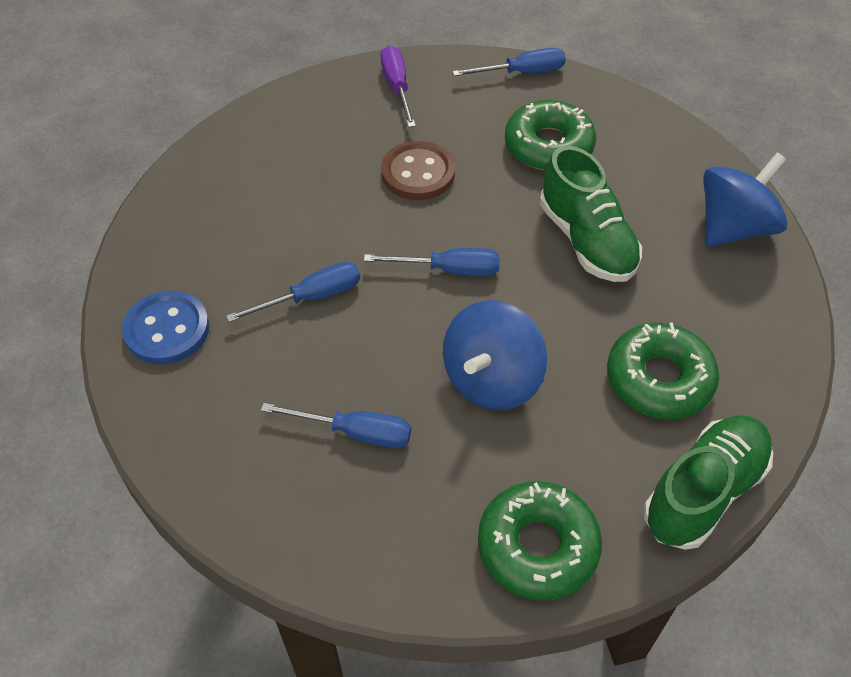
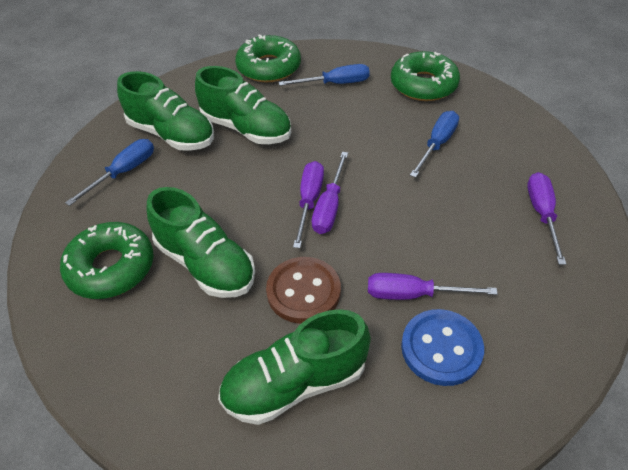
blue screwdriver: 4 -> 3
blue spinning top: 2 -> 0
green shoe: 2 -> 4
purple screwdriver: 1 -> 4

